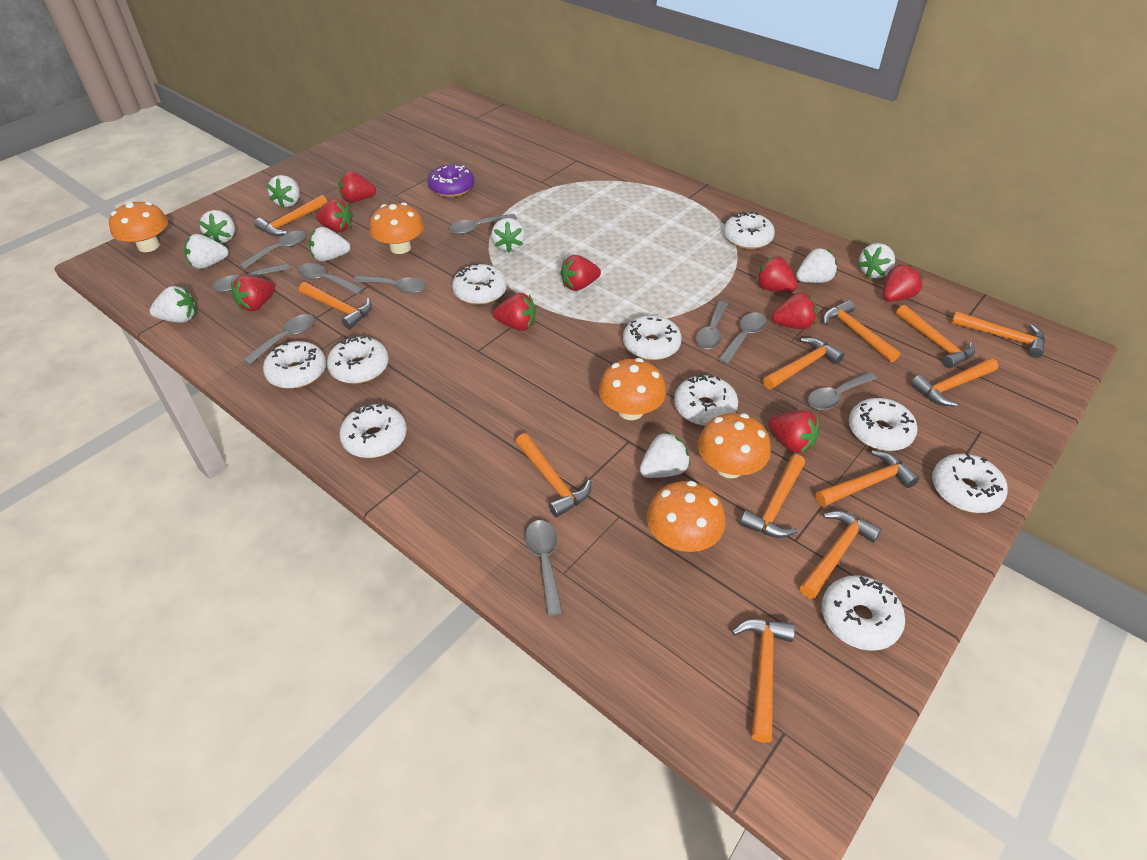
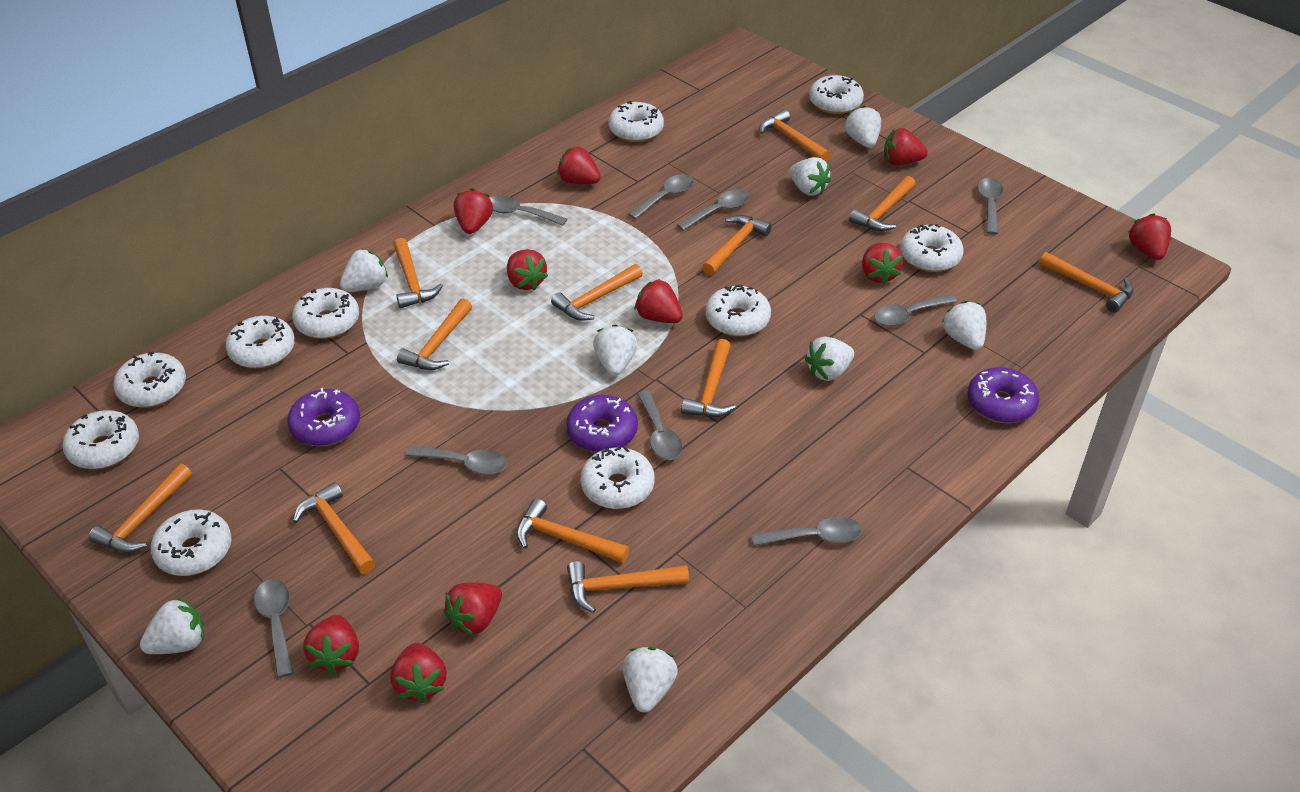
grey spoon: 10 -> 9
orange mushroom: 5 -> 0
purple donut: 1 -> 3
red strawberry: 9 -> 10
white strawberry: 9 -> 8

